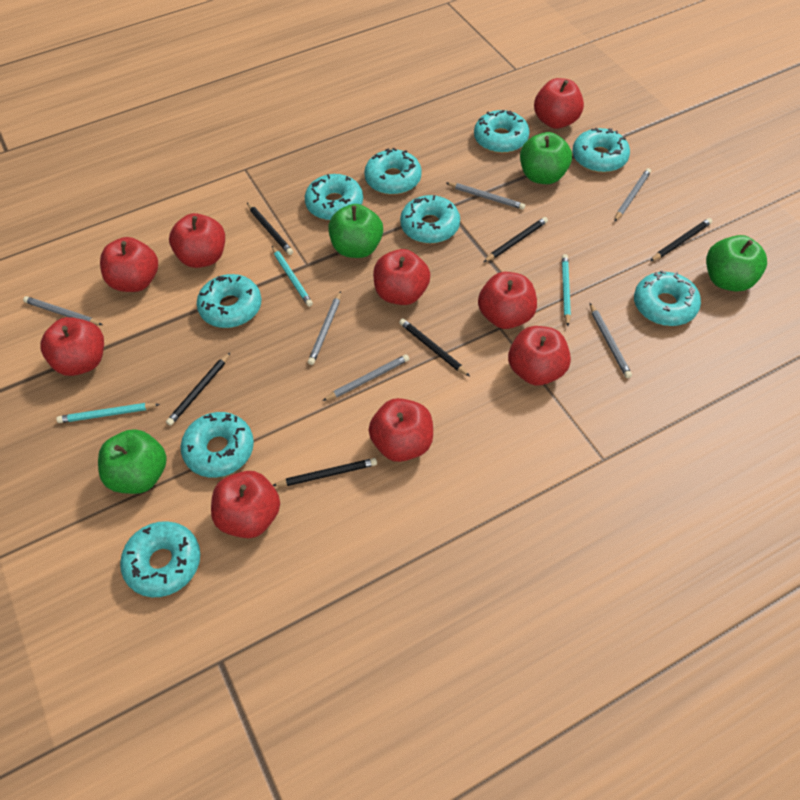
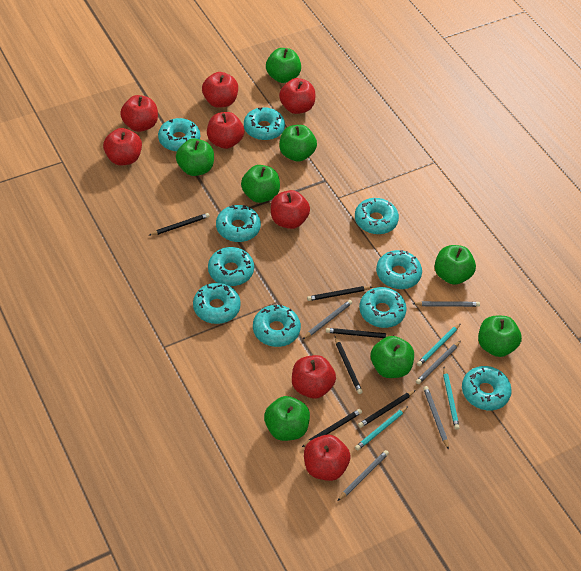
green apple: 4 -> 8
grey pencil: 6 -> 5
red apple: 9 -> 8
turquoise donut: 9 -> 10

